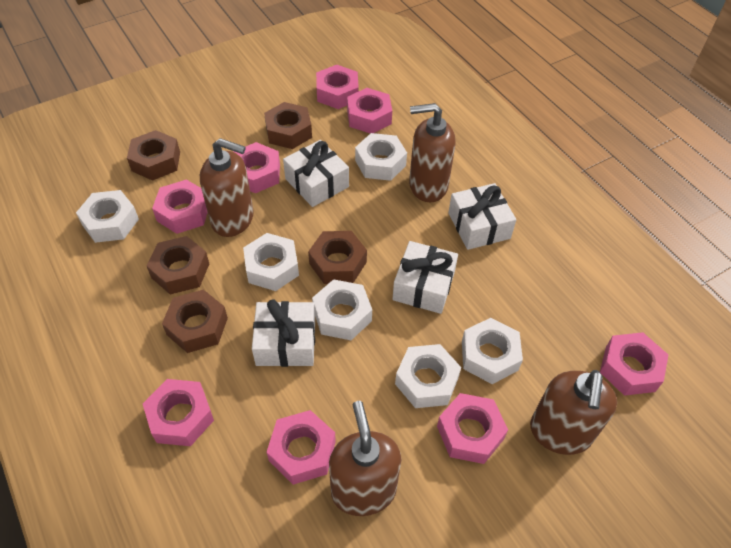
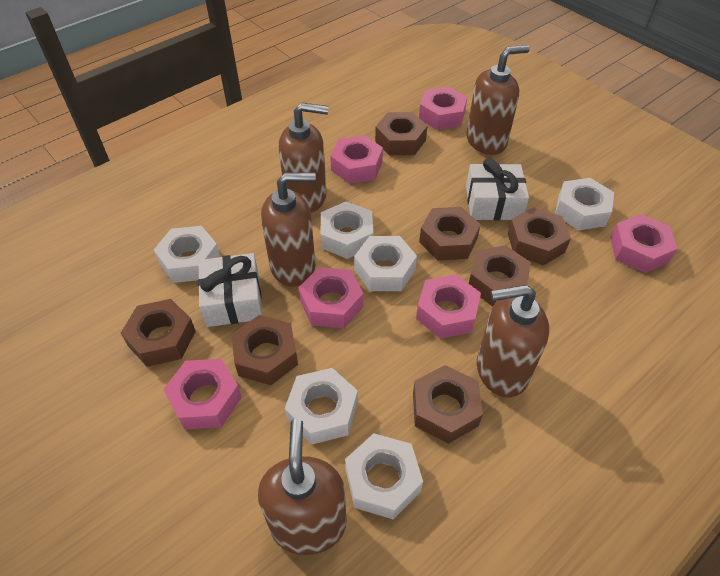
brown nut: 5 -> 7
brown soap dispenser: 4 -> 5
pink nut: 8 -> 6
white gift: 4 -> 2

